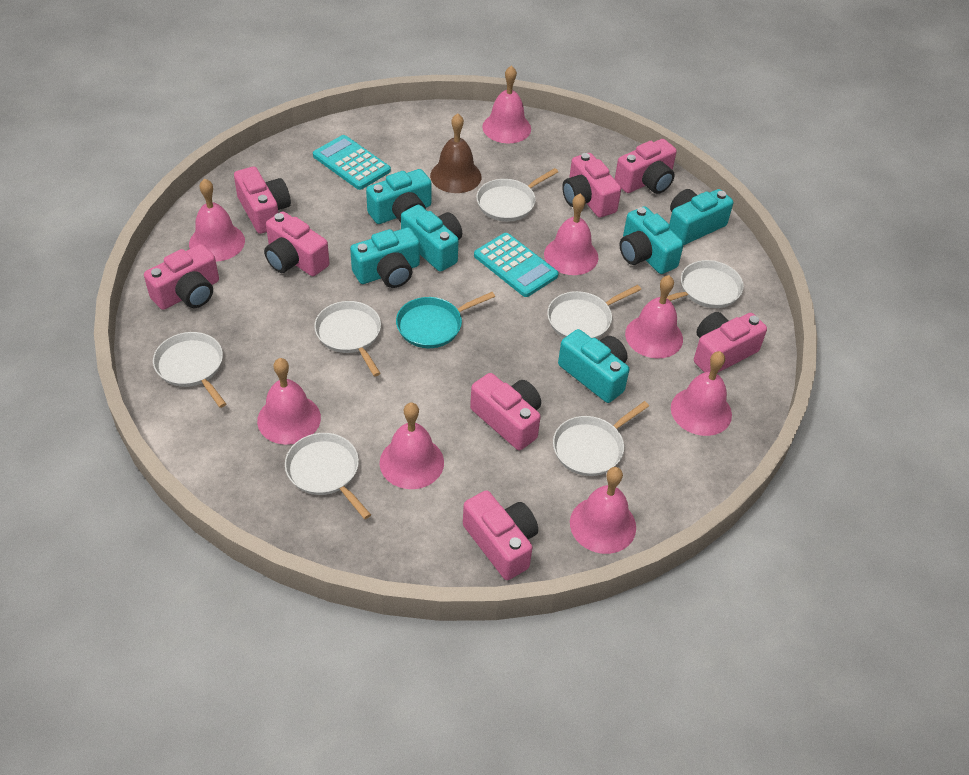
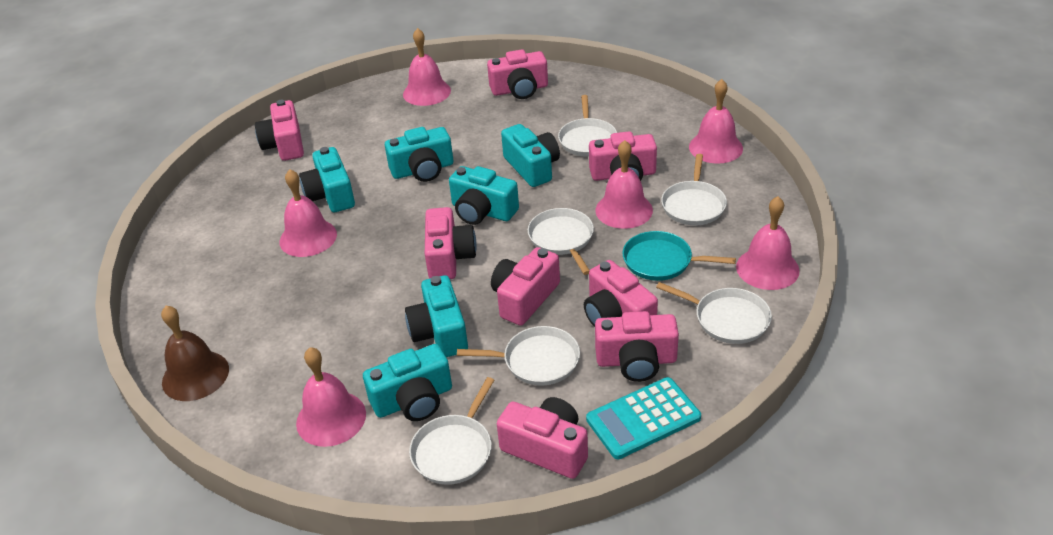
pink bell: 8 -> 6
turquoise calculator: 2 -> 1
white pan: 7 -> 6

